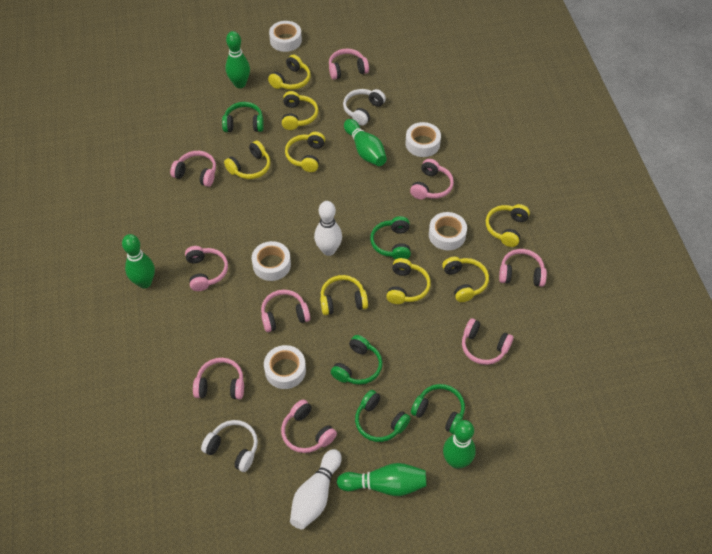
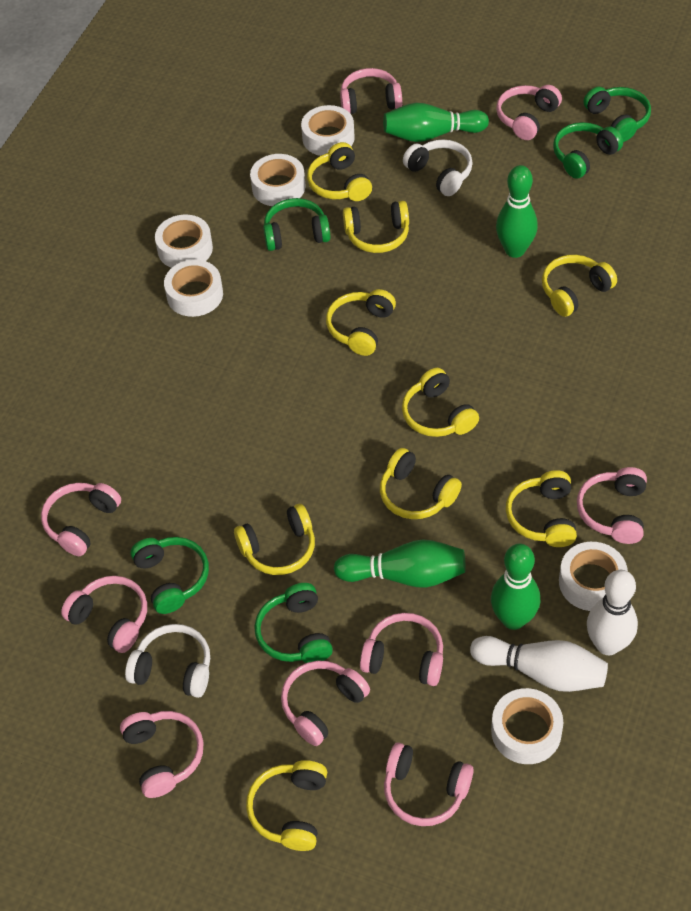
green bowling pin: 5 -> 4
white tape: 5 -> 6
yellow headphones: 8 -> 9

